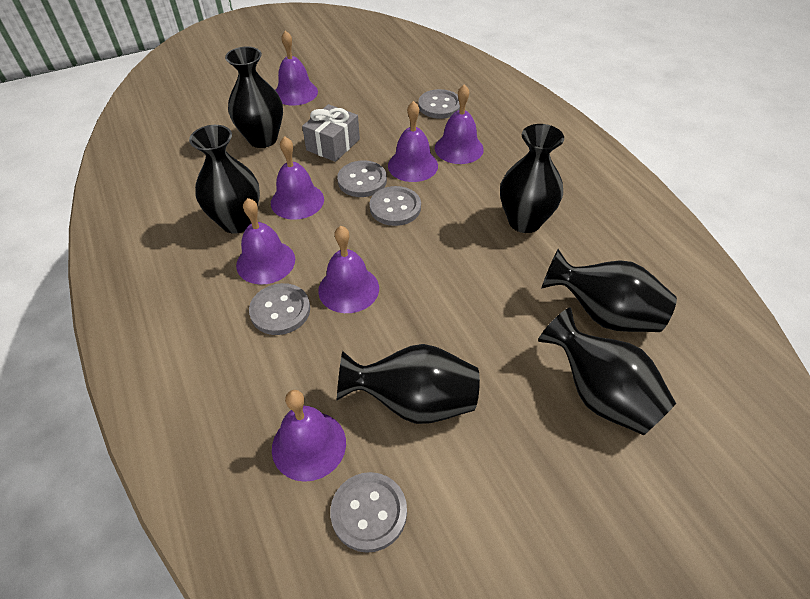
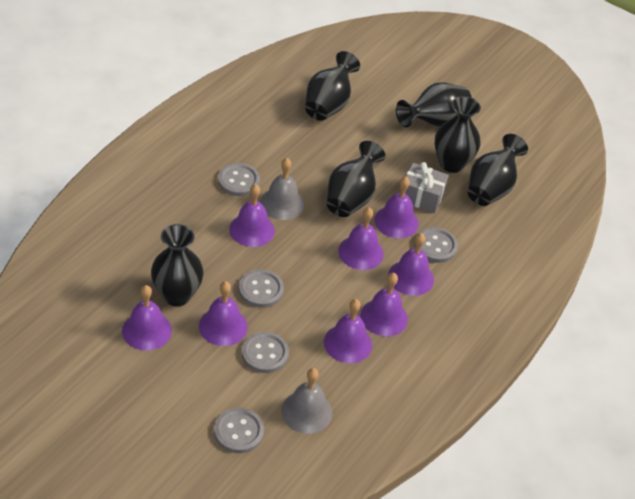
grey bell: 0 -> 2
purple bell: 7 -> 8

